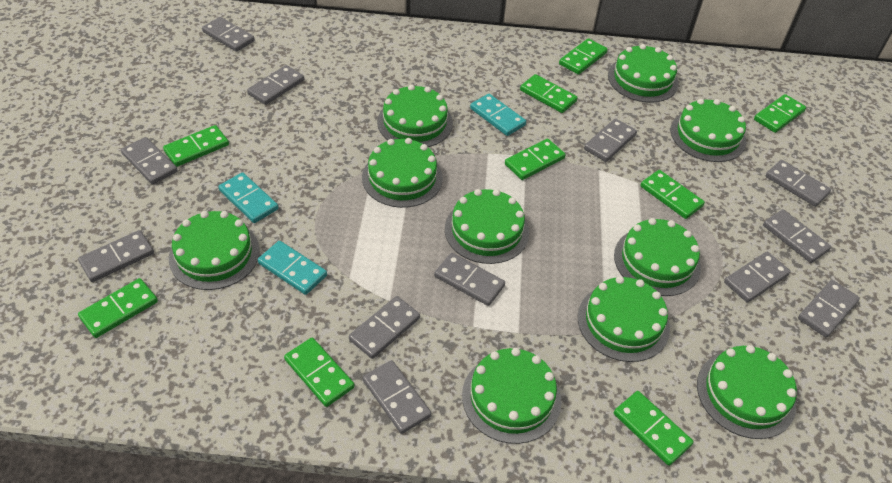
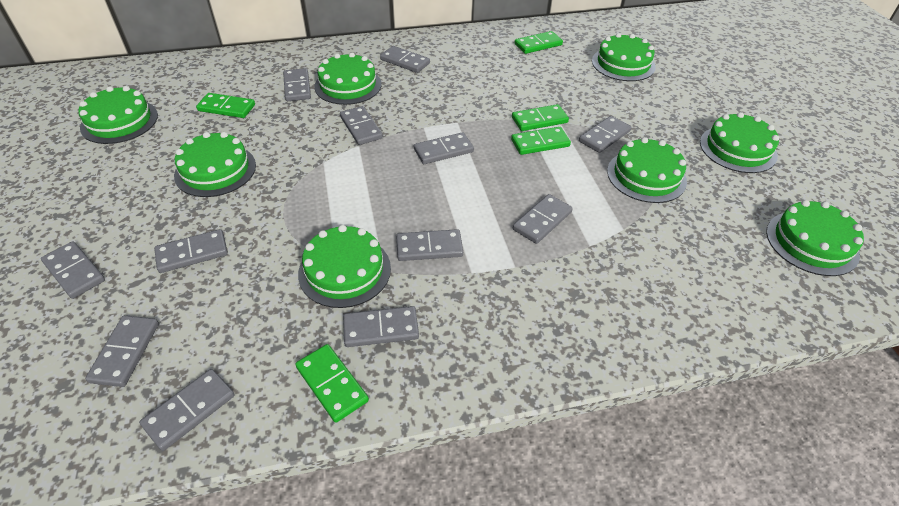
green cake: 10 -> 8
green domino: 9 -> 5
turquoise domino: 3 -> 0

